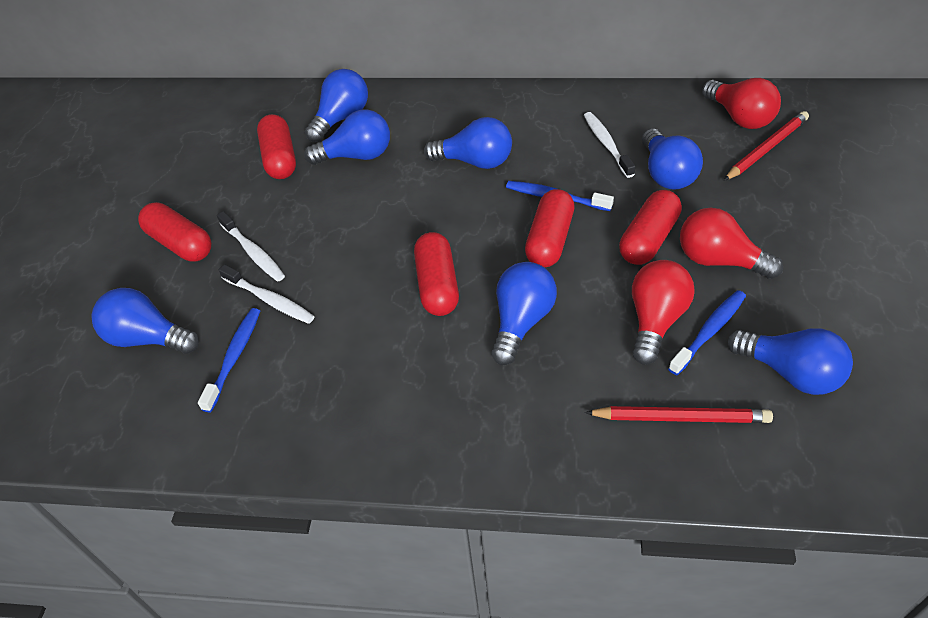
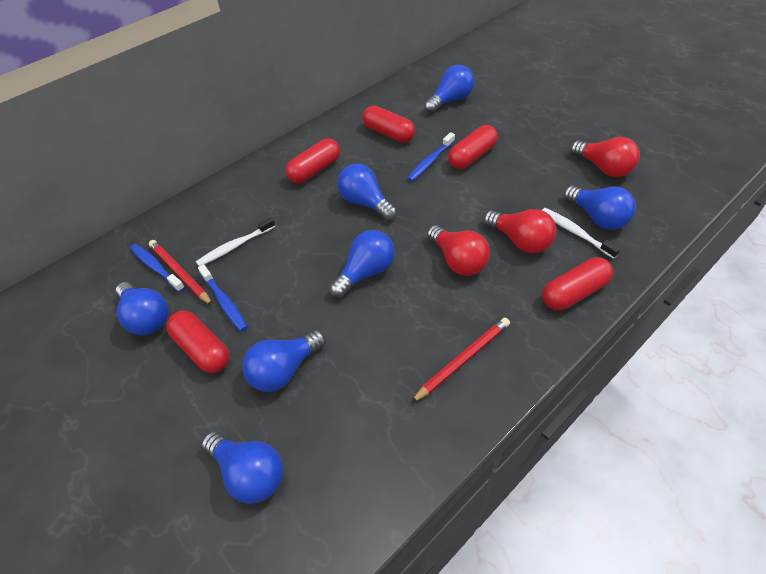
white toothbrush: 3 -> 2

